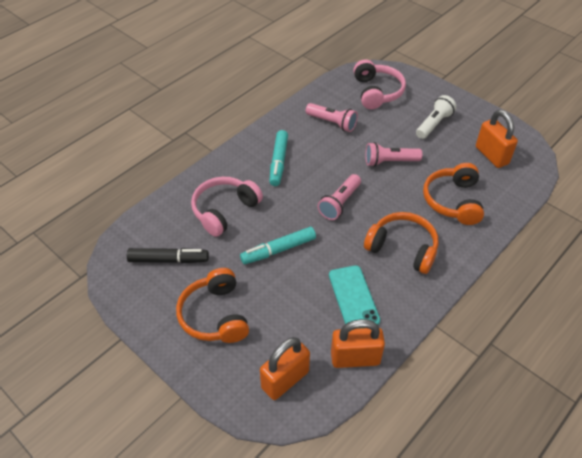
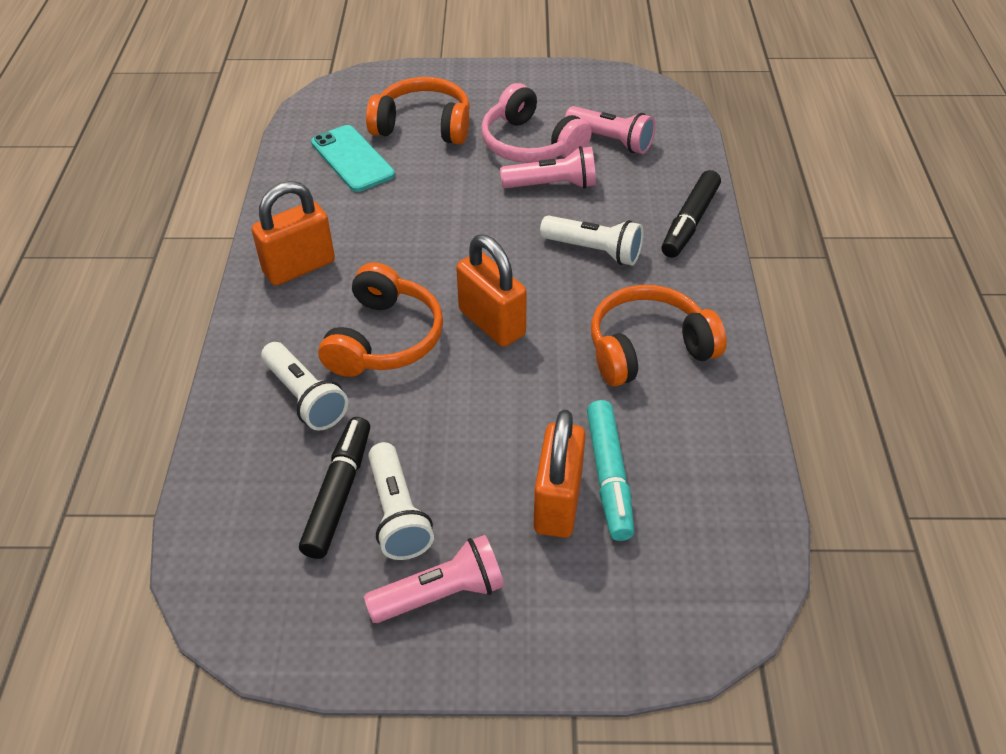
black marker: 1 -> 2
pink headphones: 2 -> 1
turquoise marker: 2 -> 1
white flashlight: 1 -> 3

